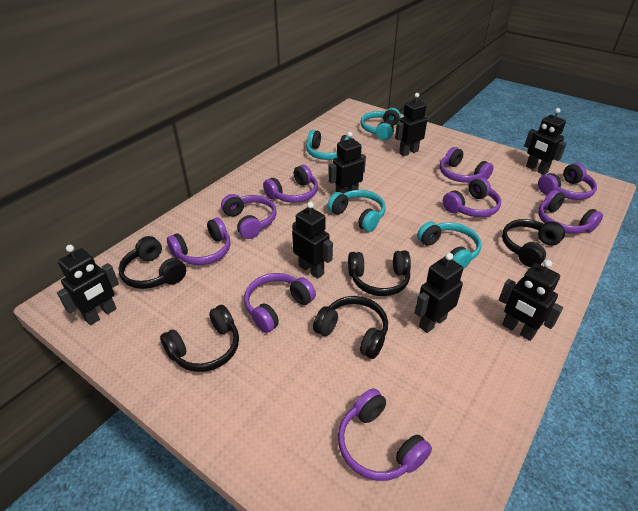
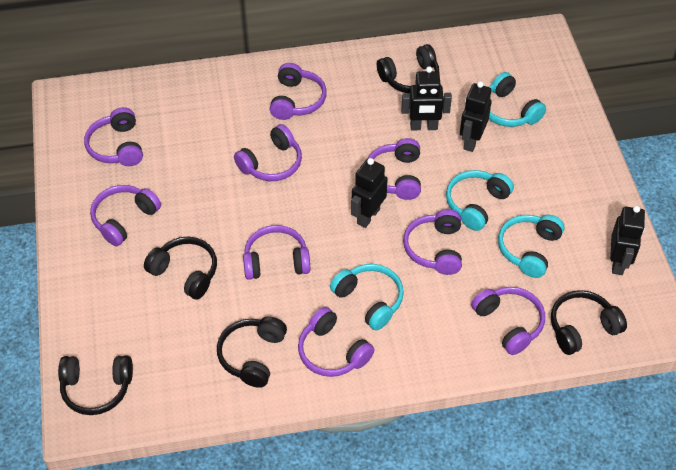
black robot: 7 -> 4

